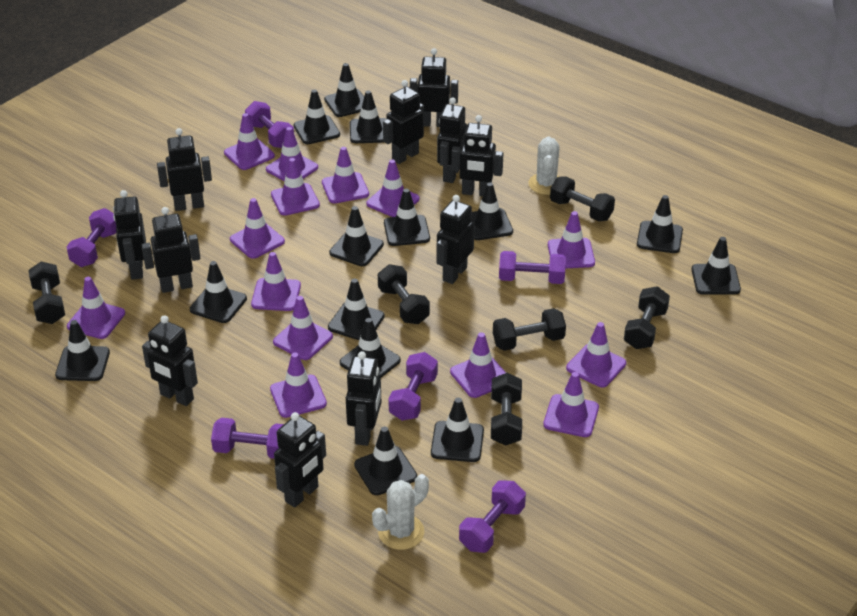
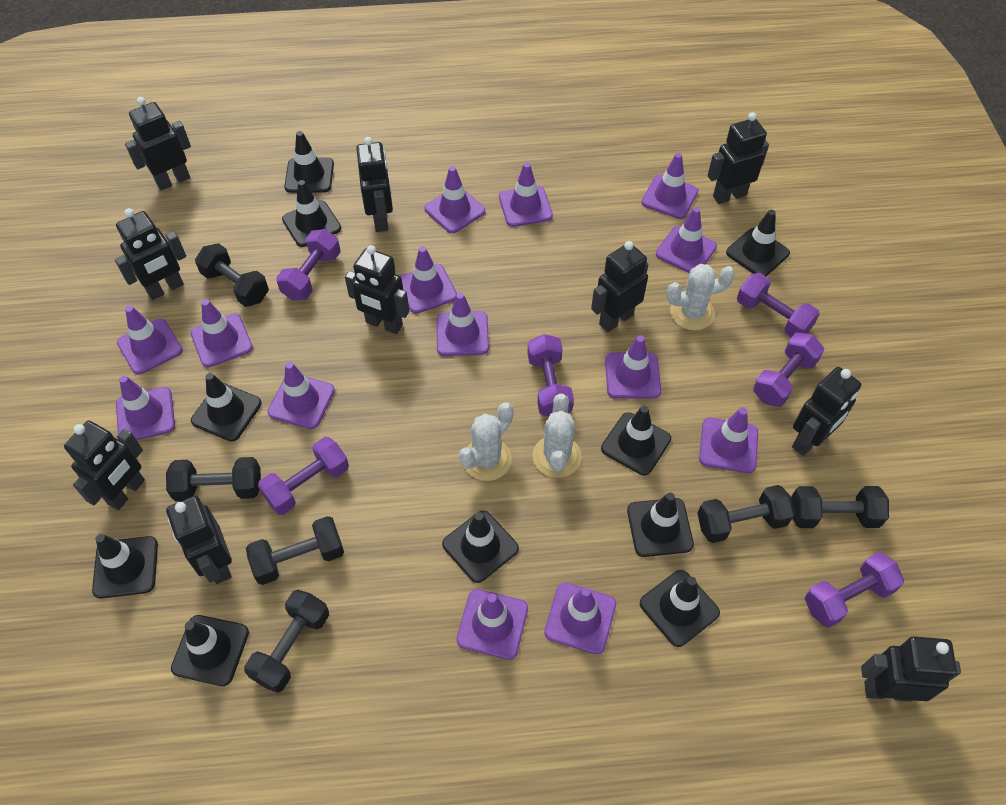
black robot: 11 -> 10
black traffic cone: 14 -> 10
white cactus: 2 -> 3

